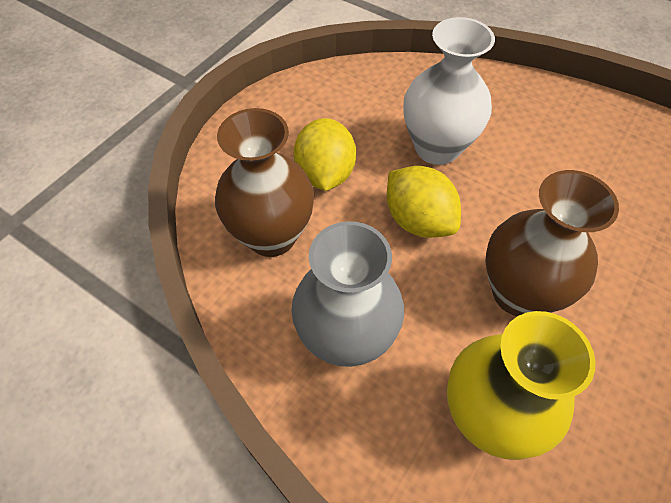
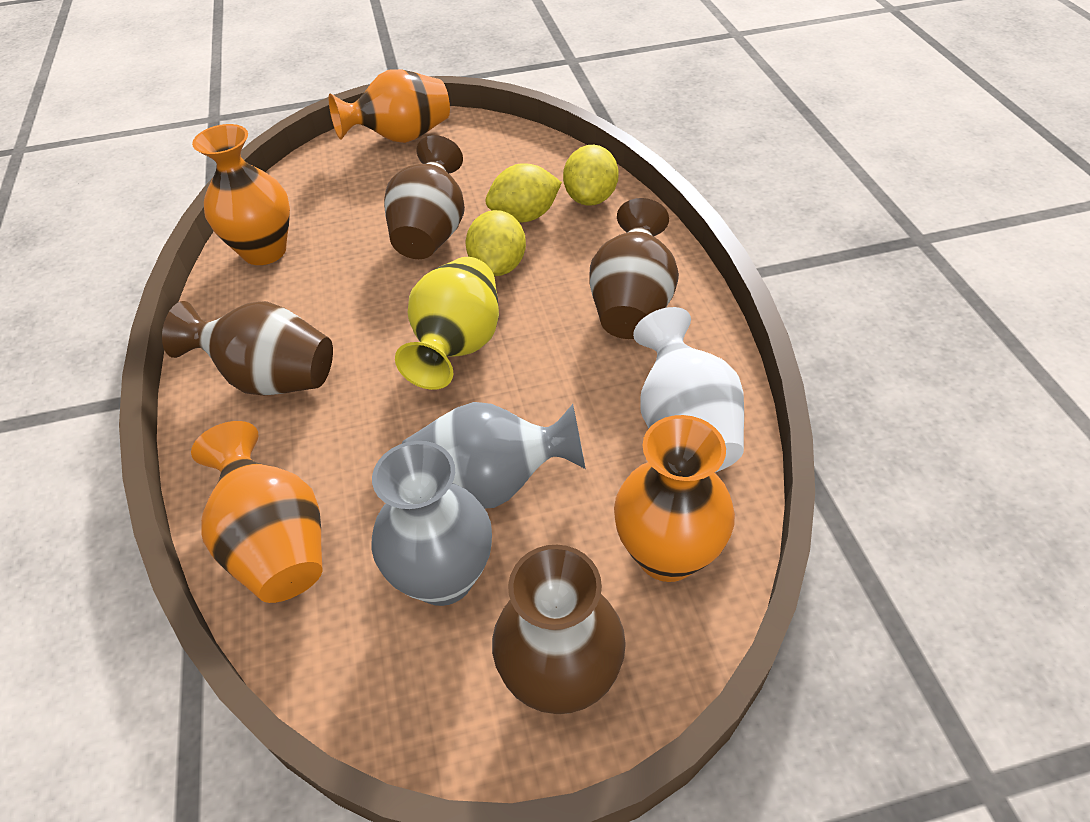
brown vase: 2 -> 4
grey vase: 1 -> 2
orange vase: 0 -> 4
yellow lemon: 2 -> 3

